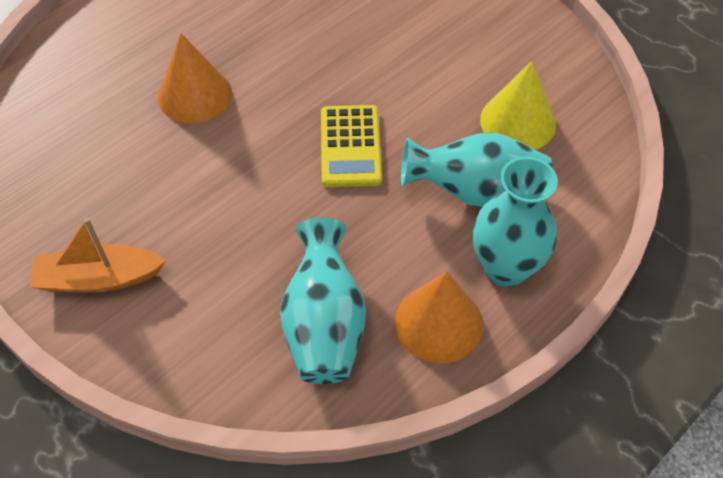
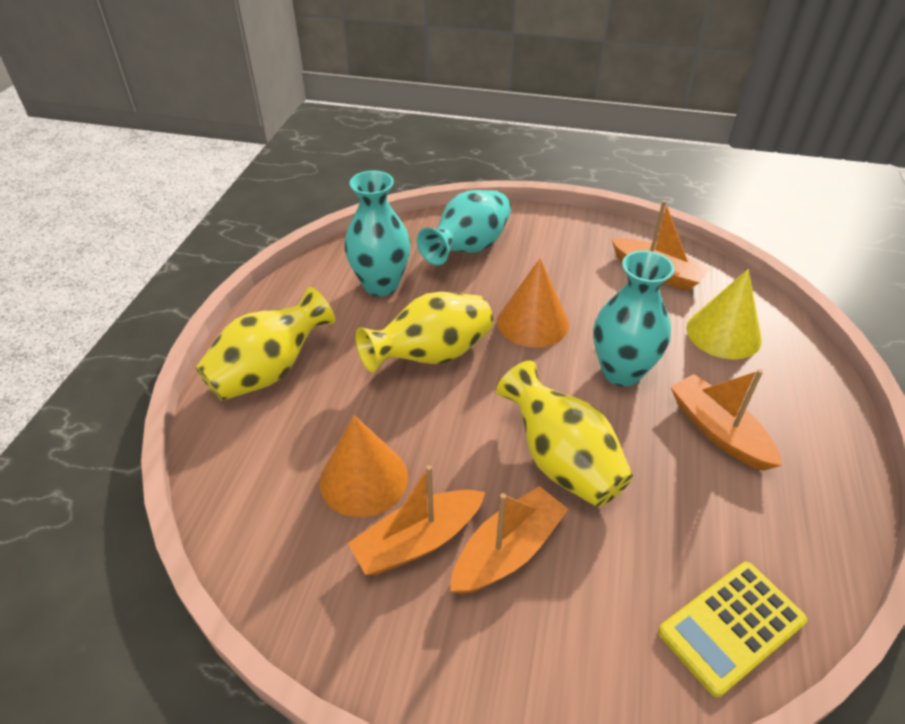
orange boat: 1 -> 4
yellow vase: 0 -> 3

